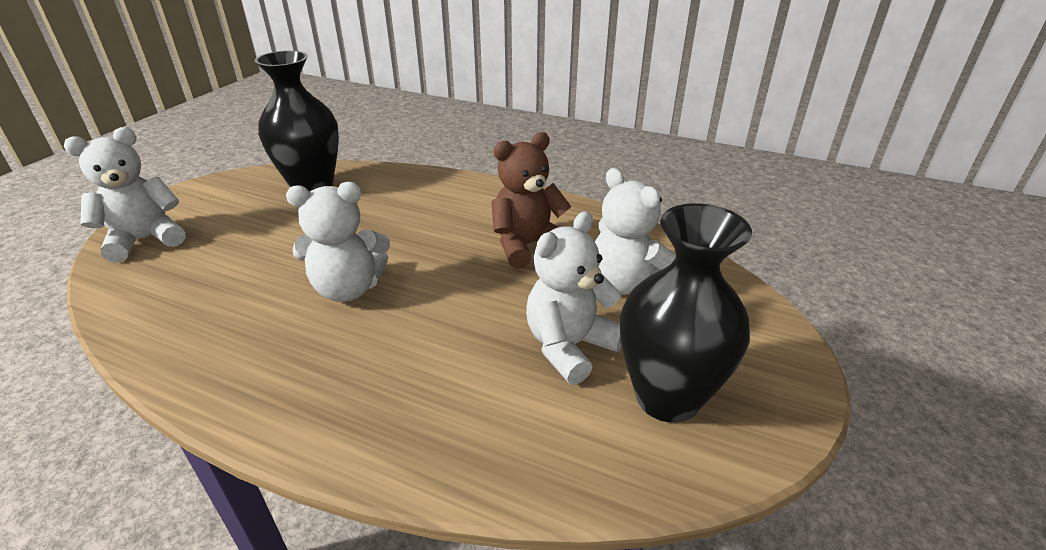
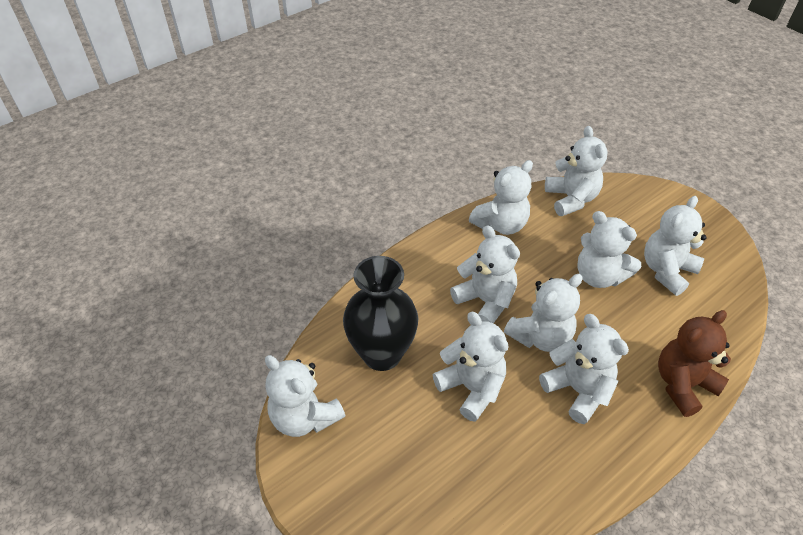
black vase: 2 -> 1
white teddy bear: 4 -> 9

